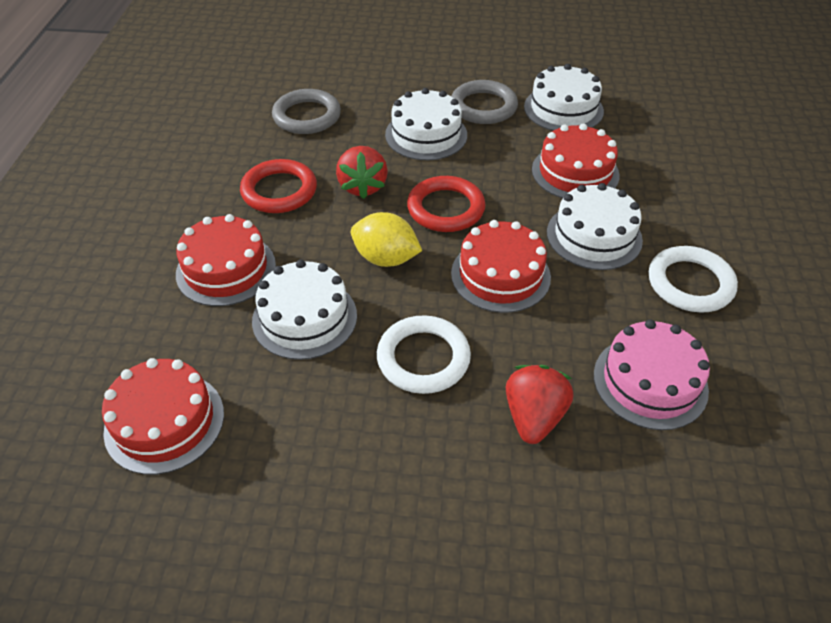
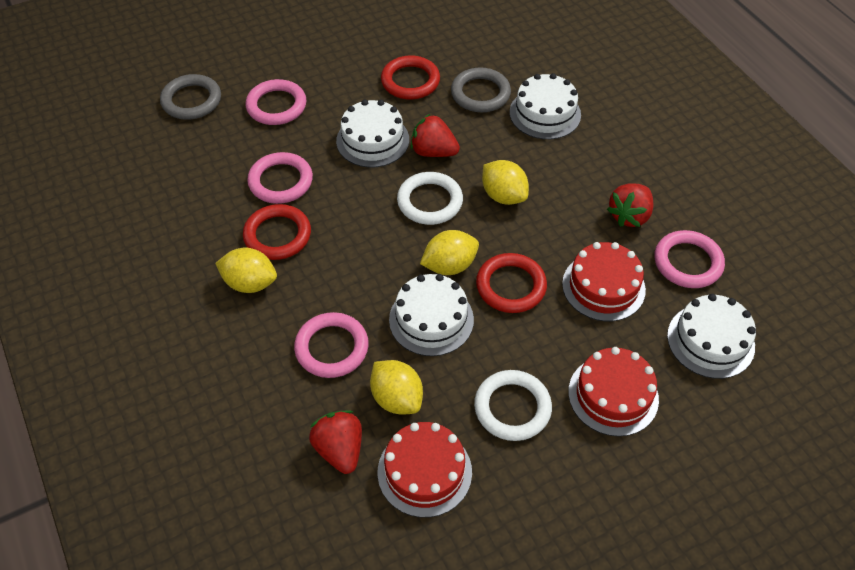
pink cake: 1 -> 0
pink ring: 0 -> 4
red cake: 4 -> 3
red ring: 2 -> 3
red strawberry: 2 -> 3
yellow lemon: 1 -> 4

